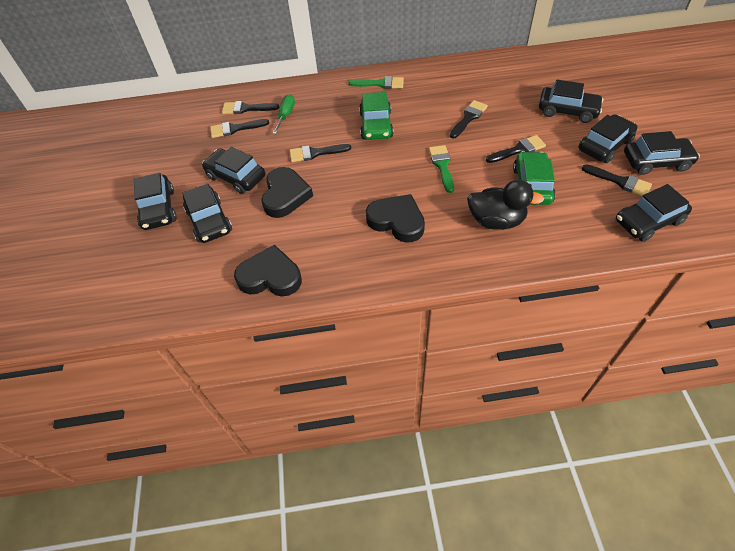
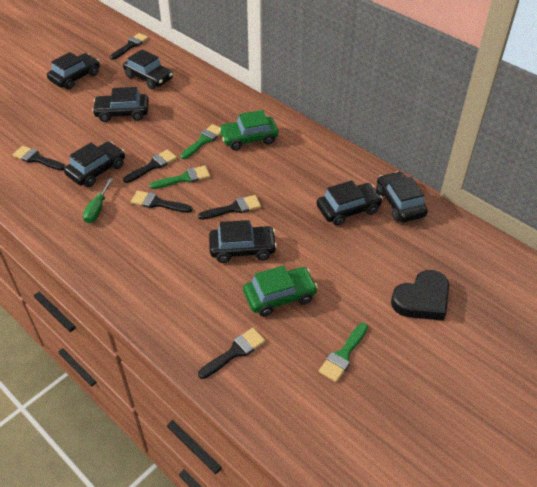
black duck: 1 -> 0
black heart: 3 -> 1
green brush: 2 -> 3

